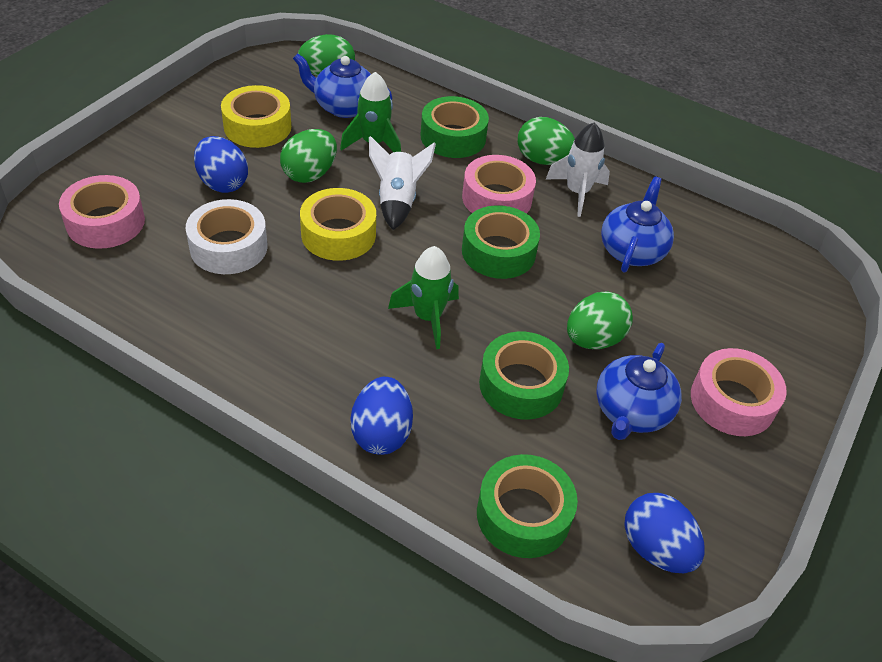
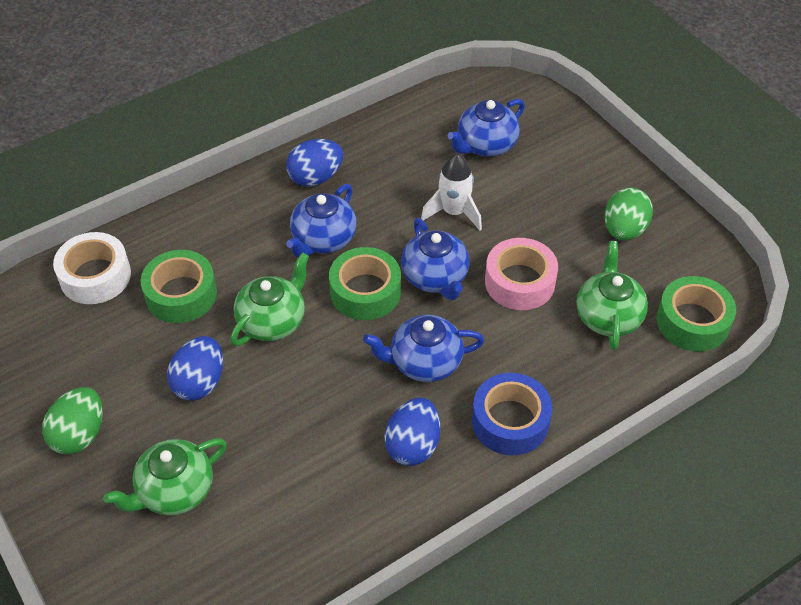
blue tape: 0 -> 1
blue teapot: 3 -> 4
green egg: 4 -> 2
green rocket: 2 -> 0
green tape: 4 -> 3
green teapot: 0 -> 3
pink tape: 3 -> 1
white rocket: 2 -> 1
yellow tape: 2 -> 0

